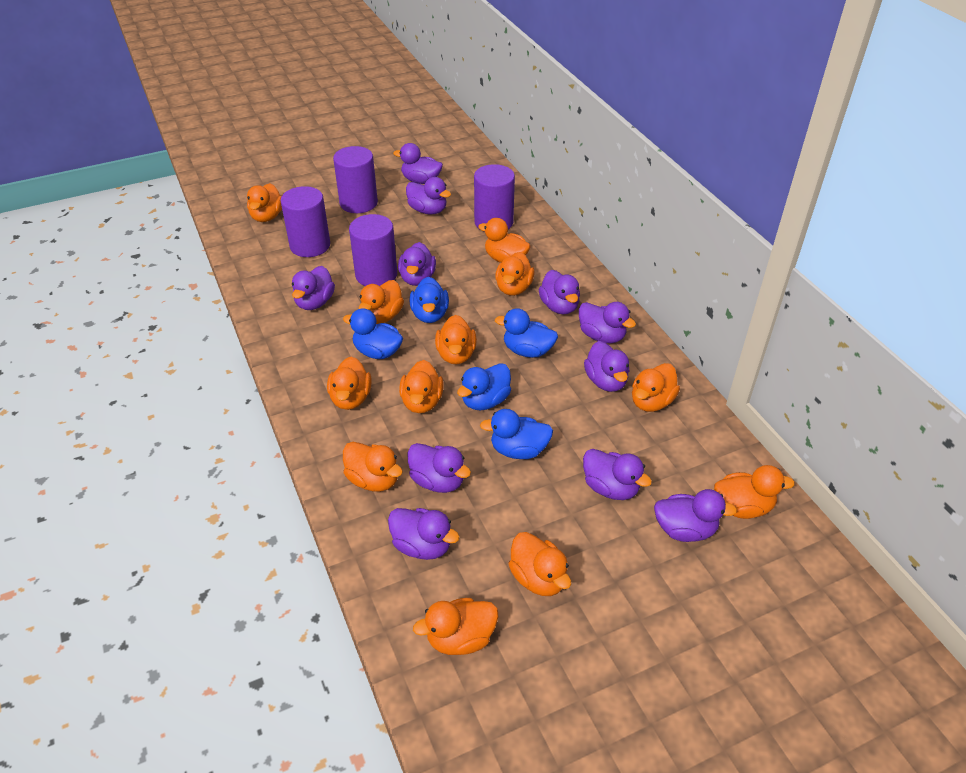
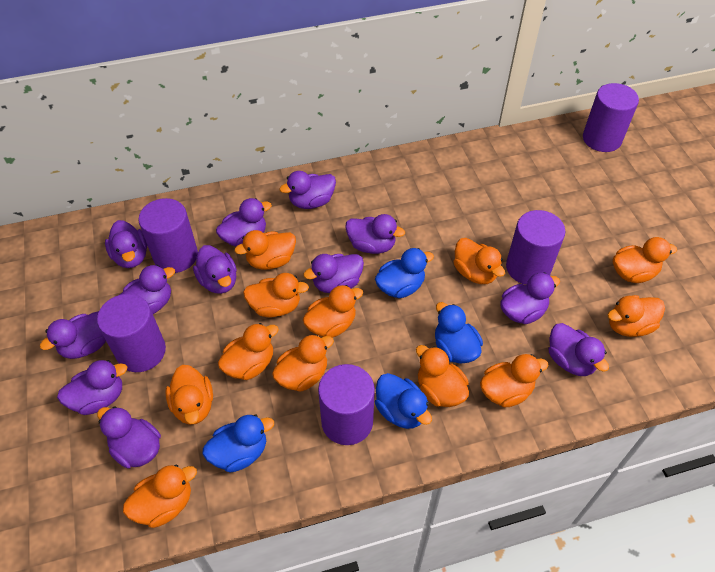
blue duck: 5 -> 4
purple cylinder: 4 -> 5
purple duck: 11 -> 12

